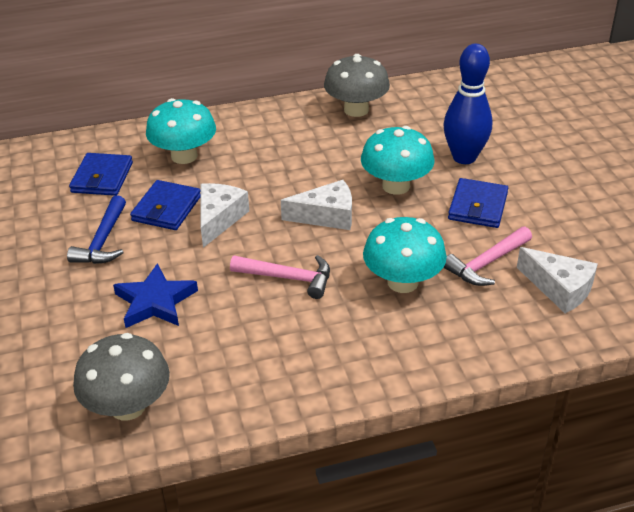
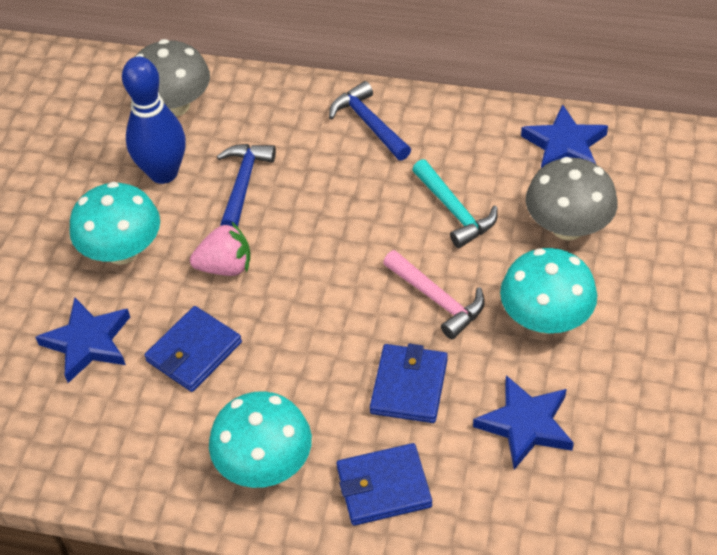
blue hammer: 1 -> 2
blue star: 1 -> 3
pink hammer: 2 -> 1
pink strawberry: 0 -> 1
turquoise hammer: 0 -> 1
white cheese: 3 -> 0

